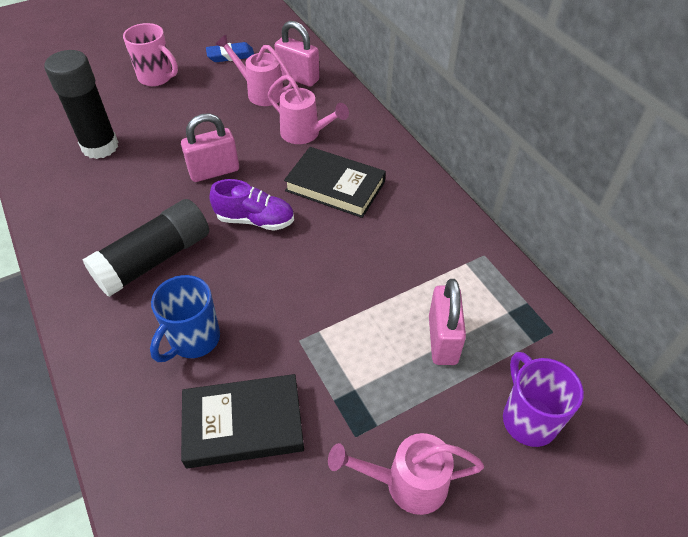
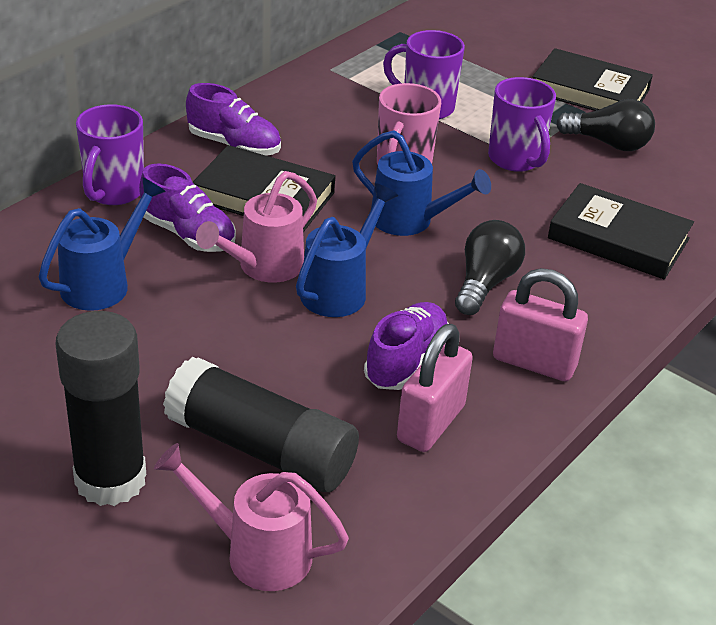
black book: 2 -> 3
black light bulb: 0 -> 2
blue eraser: 1 -> 0
blue mug: 1 -> 0
blue watering can: 0 -> 3
pink padlock: 3 -> 2
pink watering can: 3 -> 2
purple mug: 1 -> 3
purple shoe: 1 -> 3

